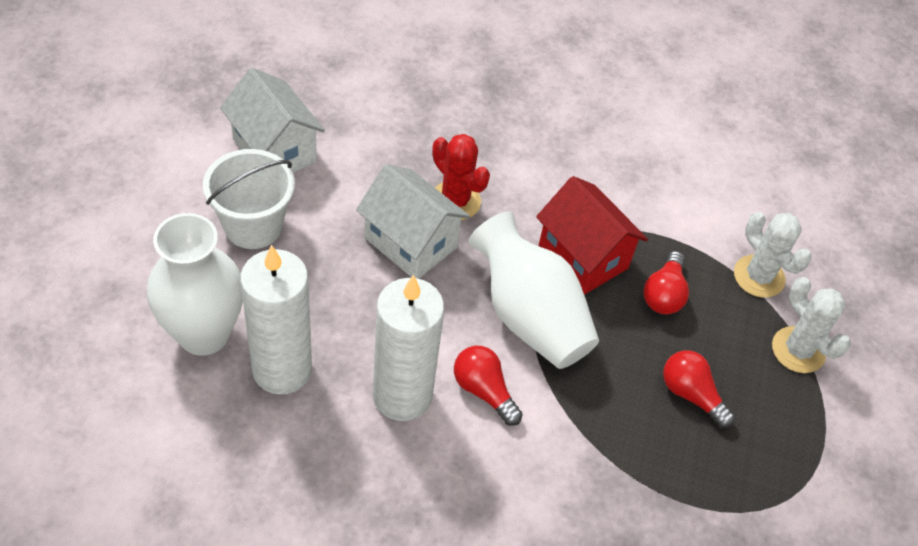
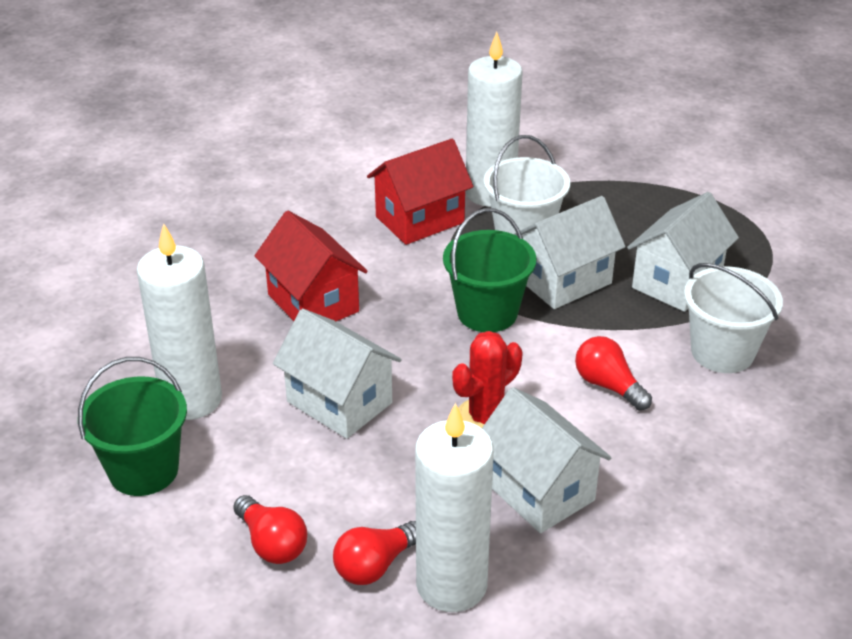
green bucket: 0 -> 2
red house: 1 -> 2
white bucket: 1 -> 2
white cactus: 2 -> 0
white candle: 2 -> 3
white house: 2 -> 4
white vase: 2 -> 0

